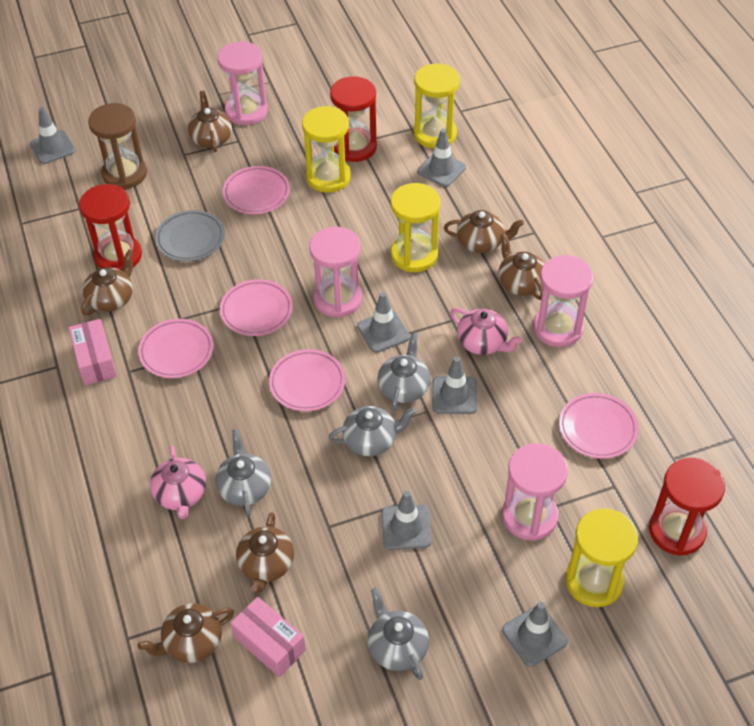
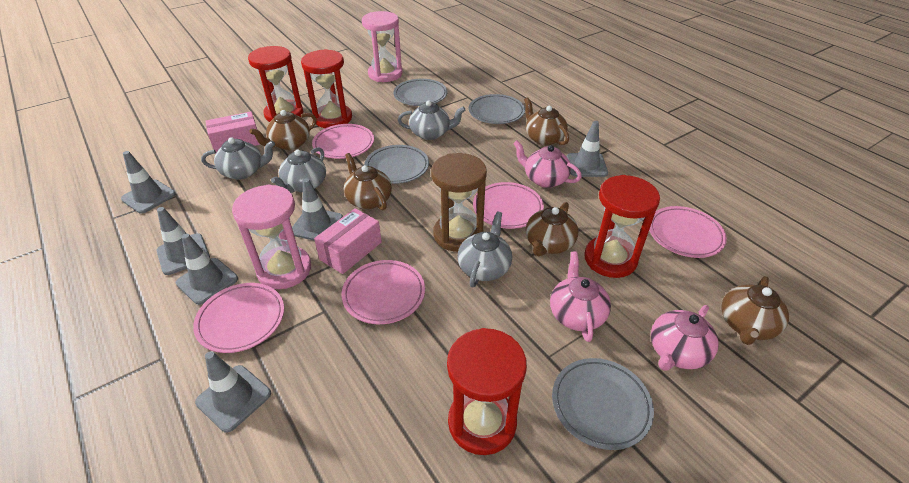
brown teapot: 6 -> 5
grey plate: 1 -> 4
pink hourglass: 4 -> 2
pink teapot: 2 -> 3
red hourglass: 3 -> 4
yellow hourglass: 4 -> 0

